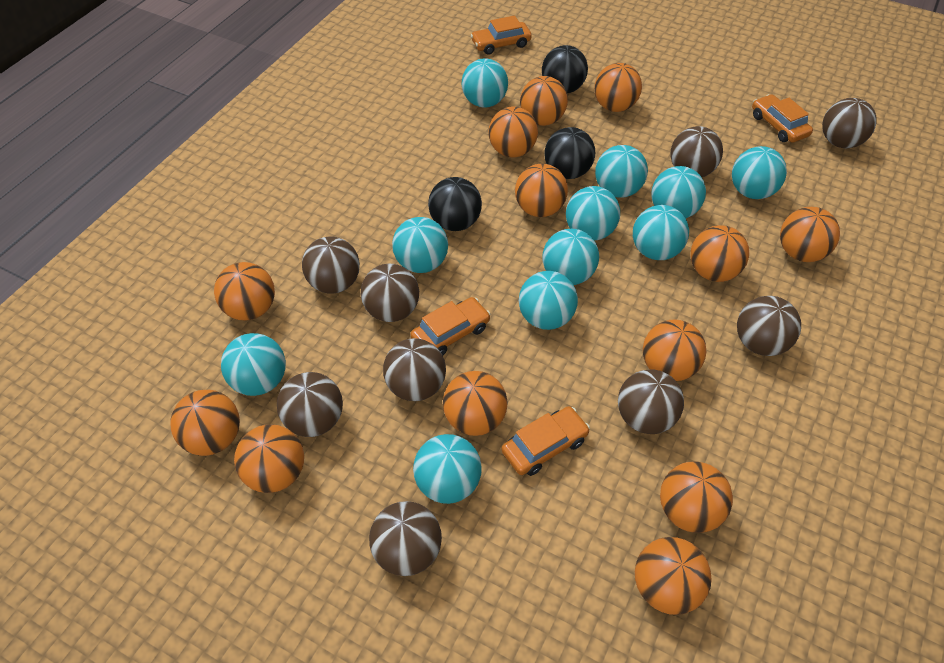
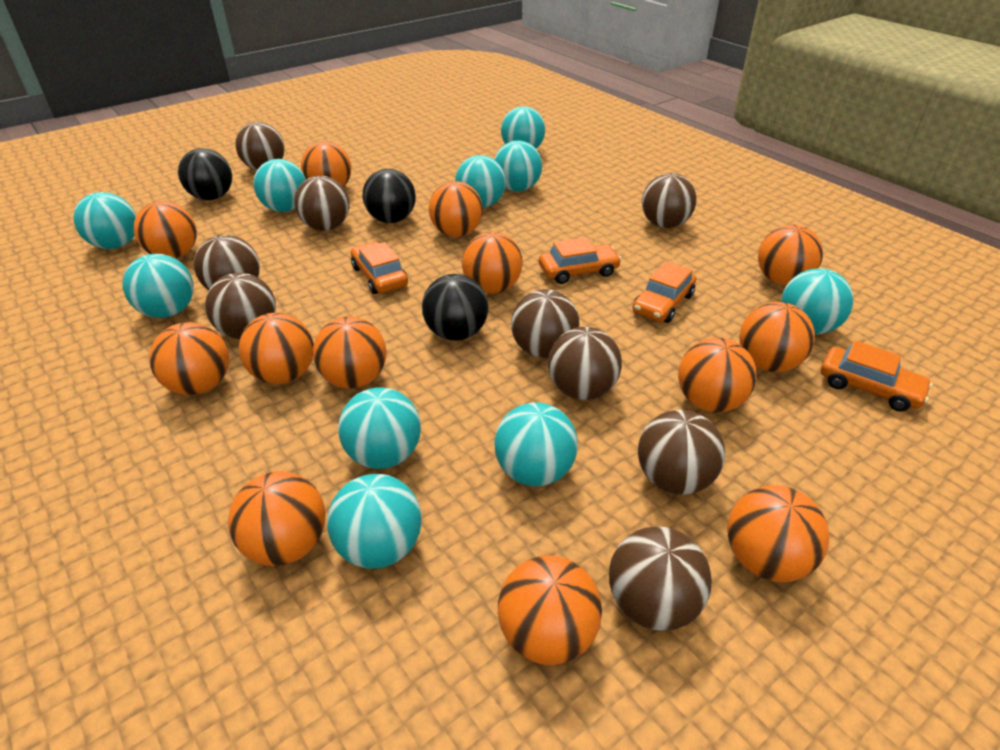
turquoise ball: 11 -> 10

